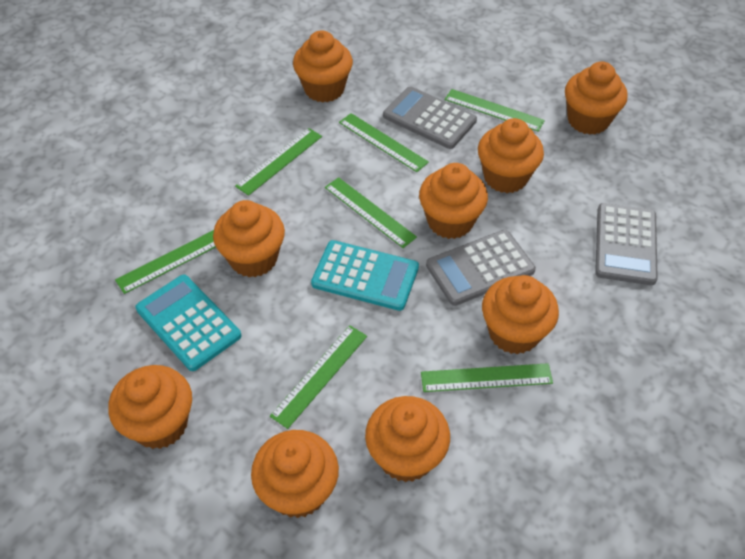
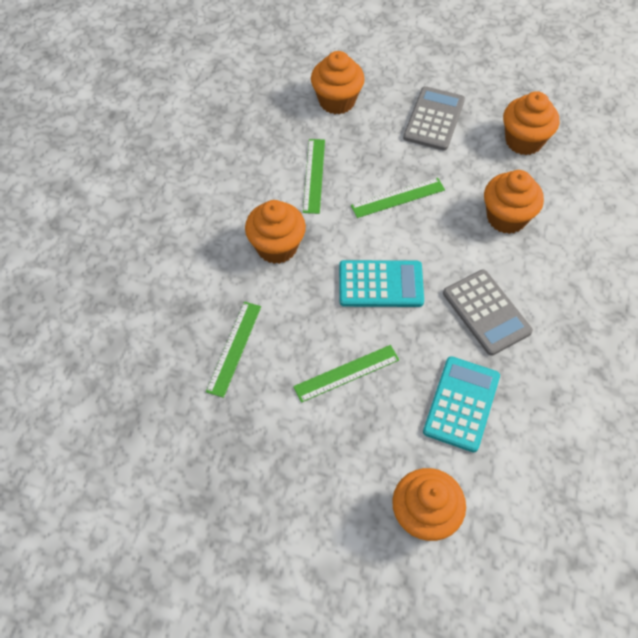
green ruler: 7 -> 4
grey calculator: 3 -> 2
orange cupcake: 9 -> 5

